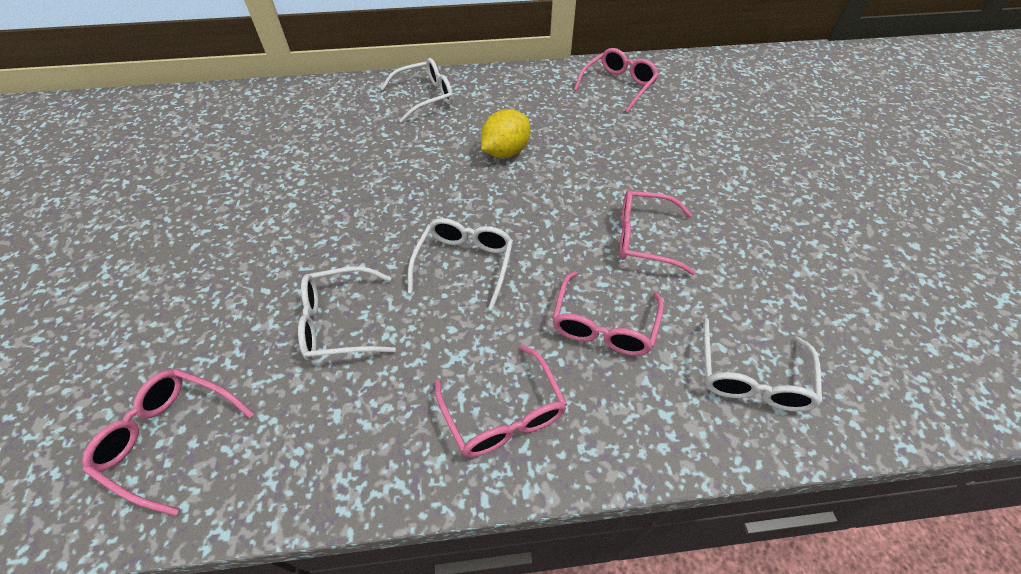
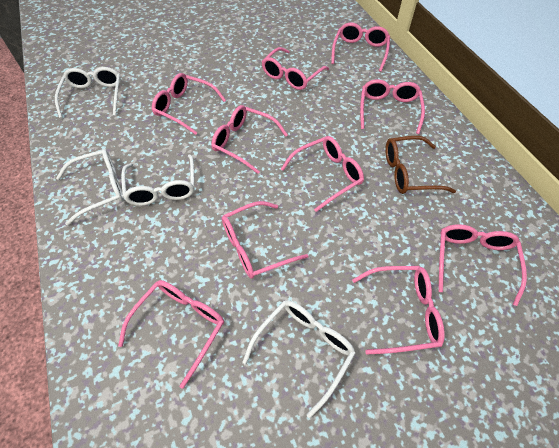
brown glasses: 0 -> 1
pink glasses: 5 -> 10
yellow lemon: 1 -> 0

